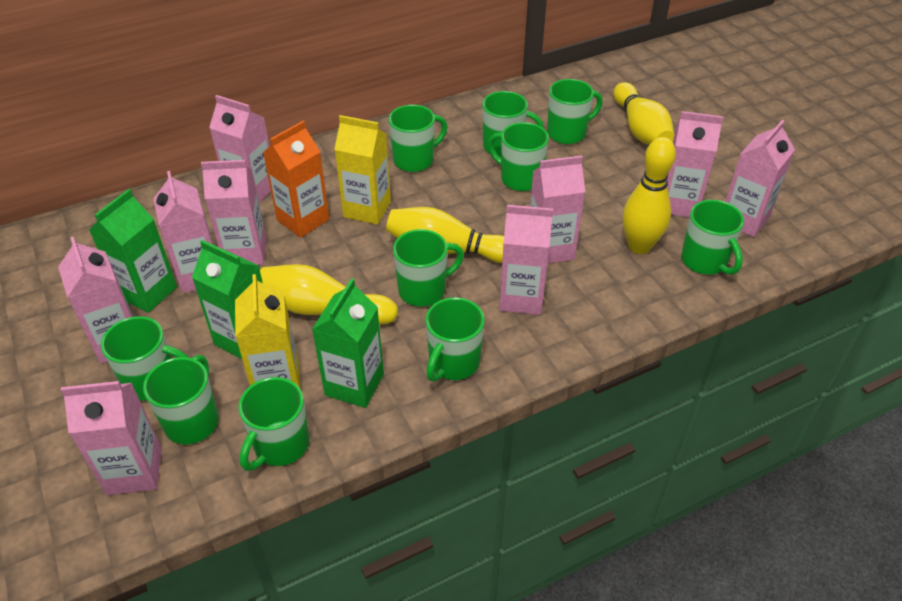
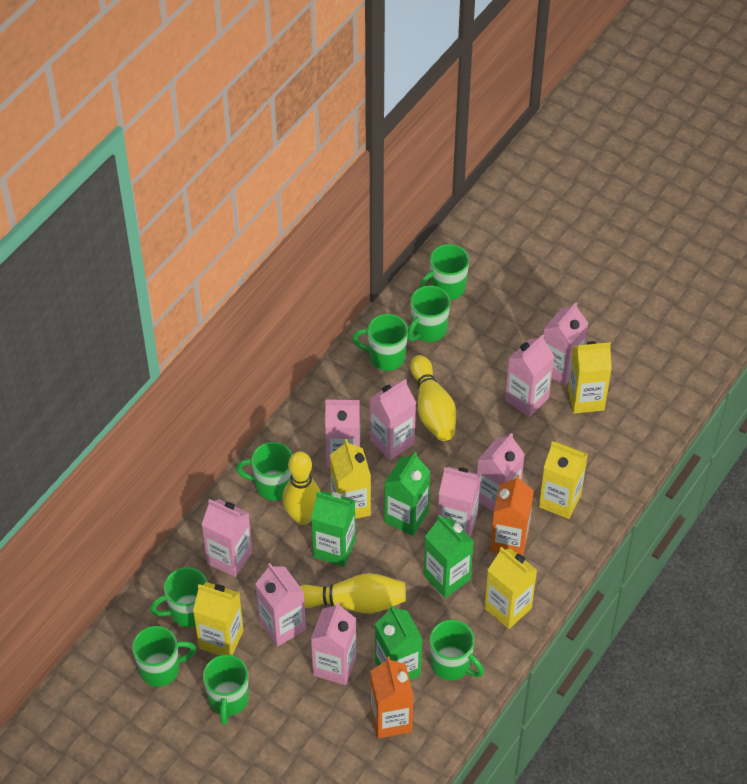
green carton: 3 -> 4
green mug: 10 -> 8
orange carton: 1 -> 2
yellow bowling pin: 4 -> 3
yellow carton: 2 -> 5

